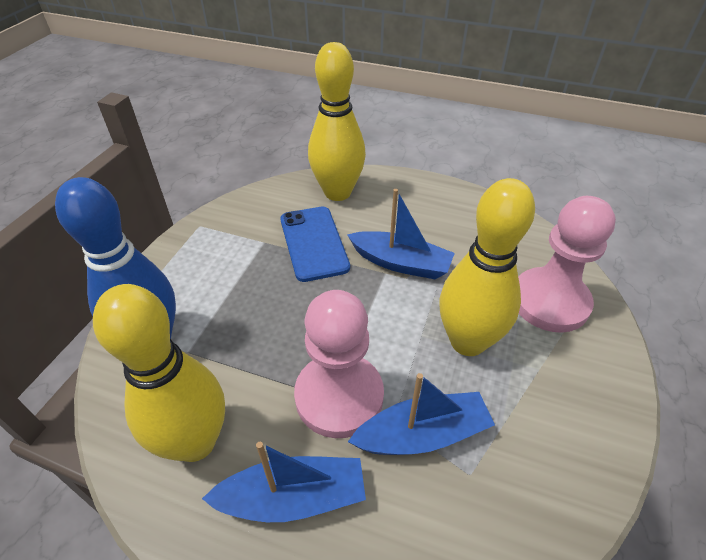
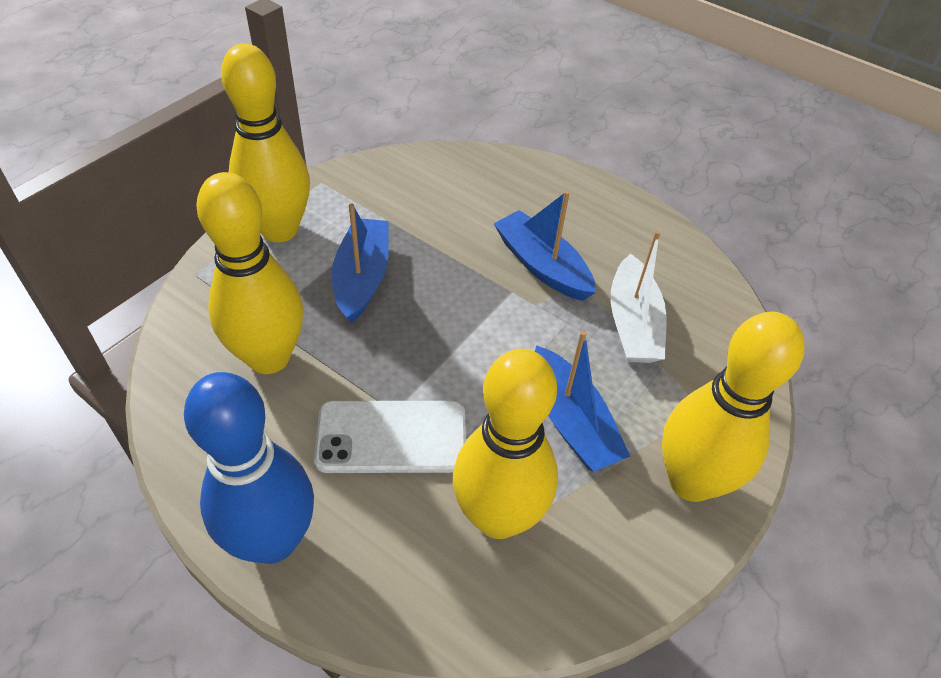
blue phone: 1 -> 0
pink pawn: 2 -> 0
white boat: 0 -> 1
white phone: 0 -> 1
yellow bowling pin: 3 -> 4

